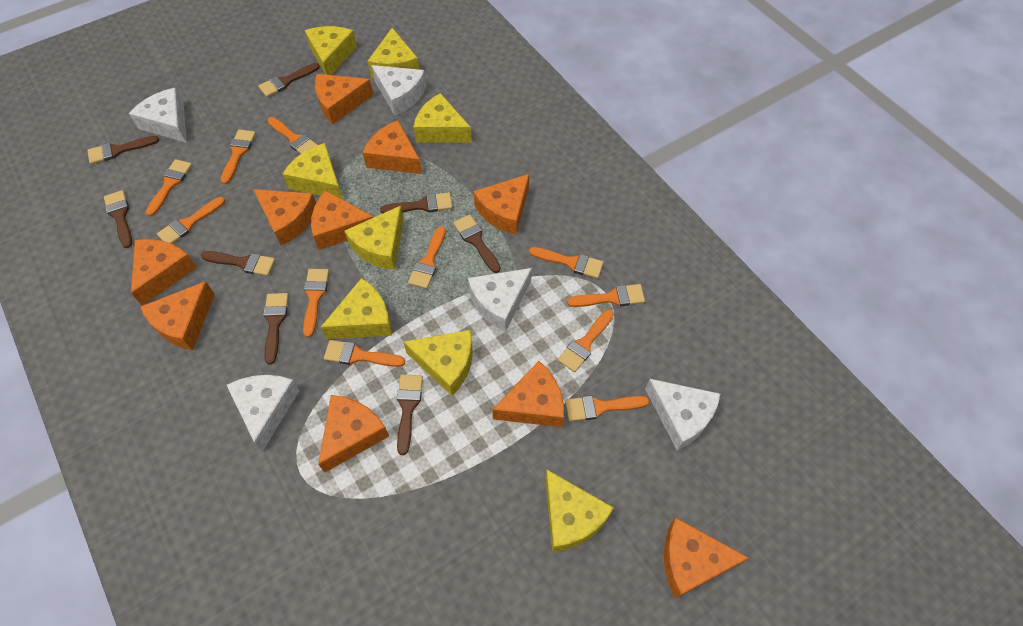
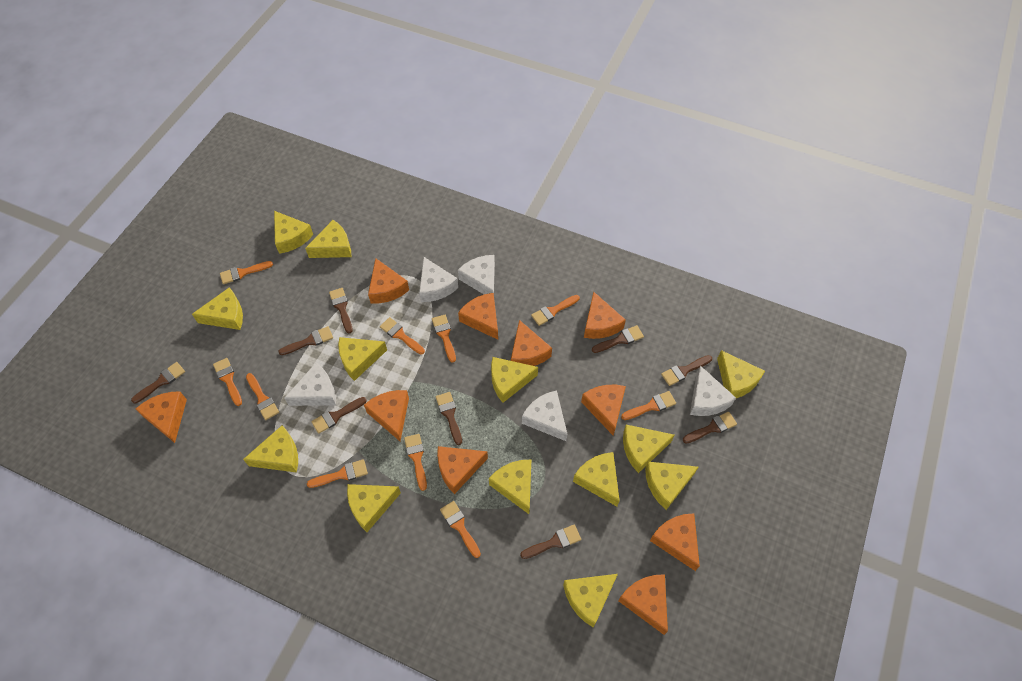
brown brush: 8 -> 9
orange brush: 11 -> 10
yellow cheese: 8 -> 13

